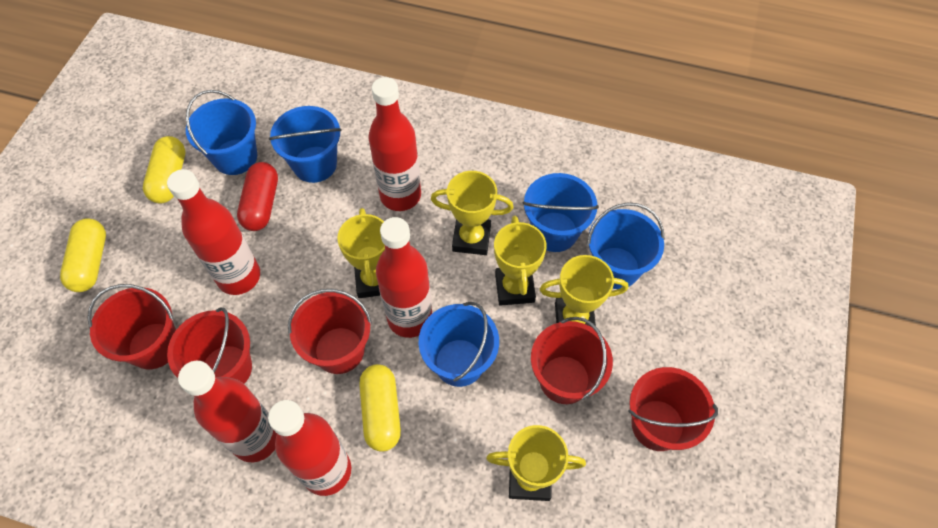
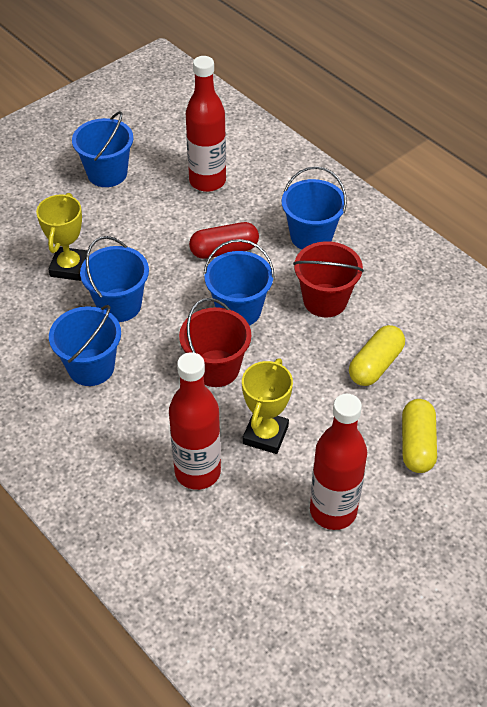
red bottle: 5 -> 3
red bucket: 5 -> 2
yellow capsule: 3 -> 2
yellow trophy: 5 -> 2

